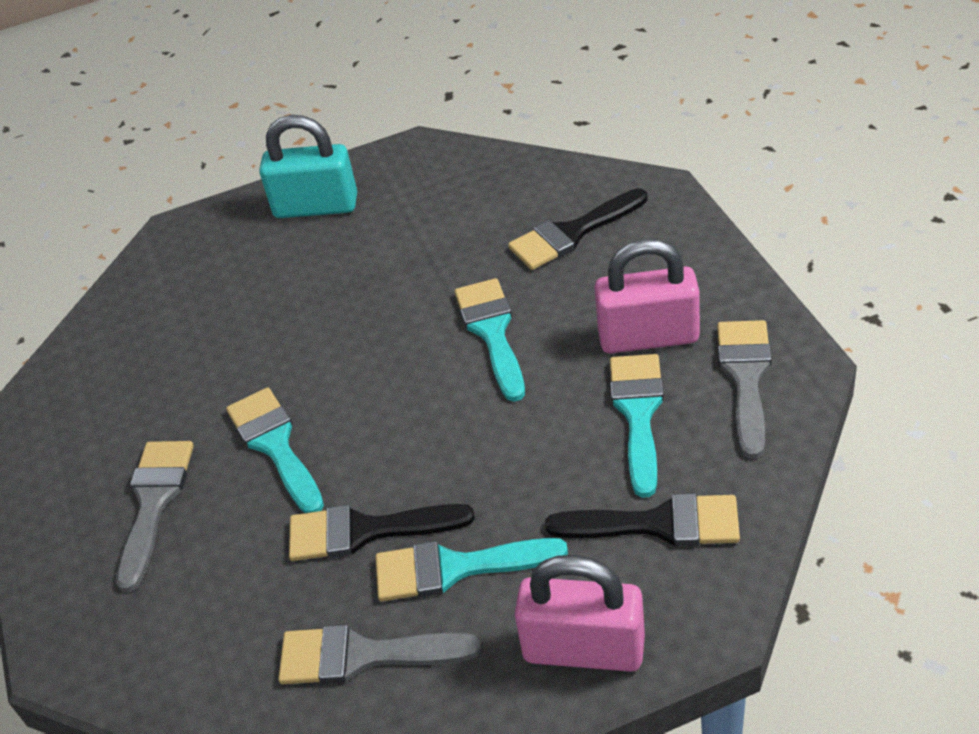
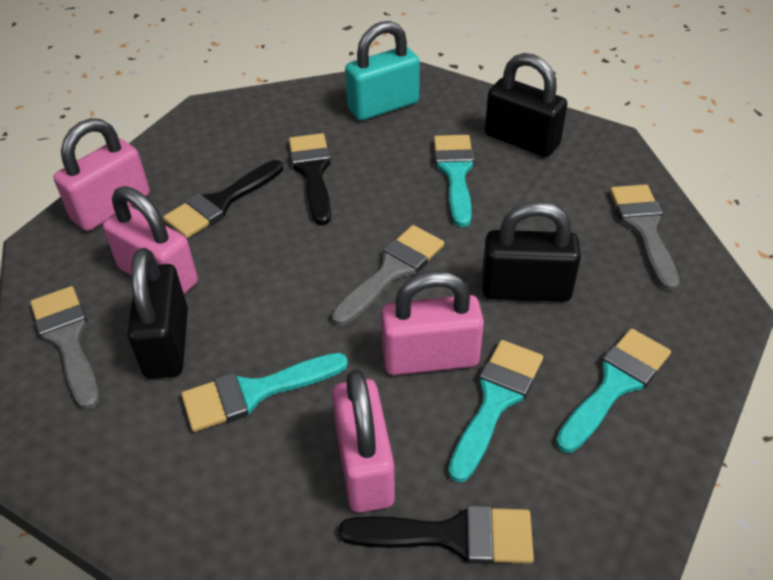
black padlock: 0 -> 3
pink padlock: 2 -> 4

